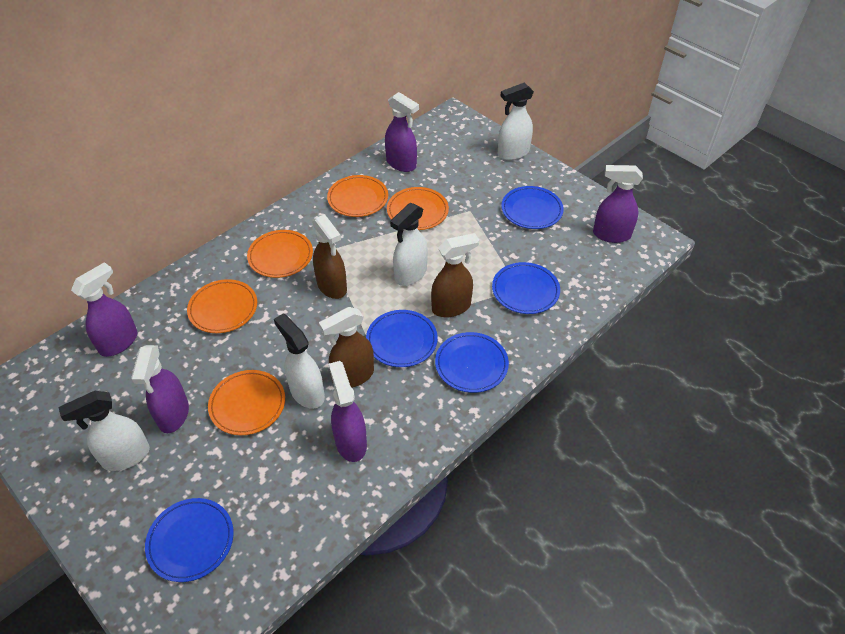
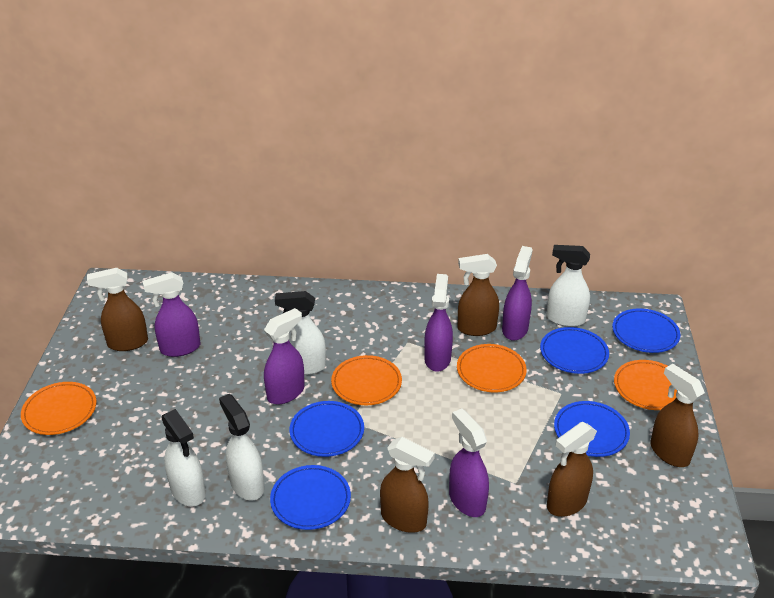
brown spray bottle: 3 -> 5
orange plate: 5 -> 4

